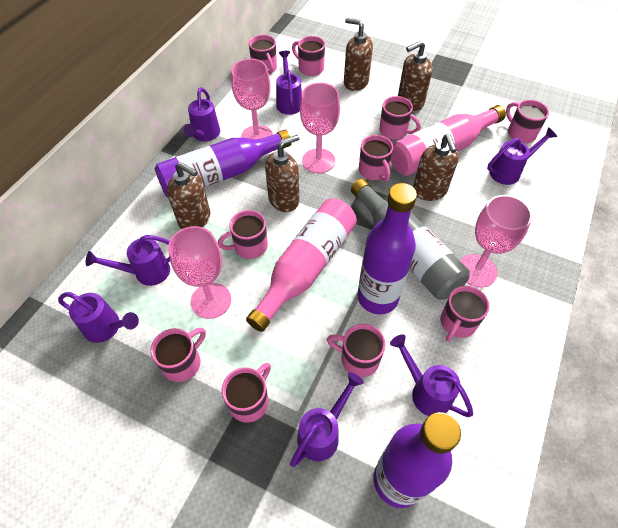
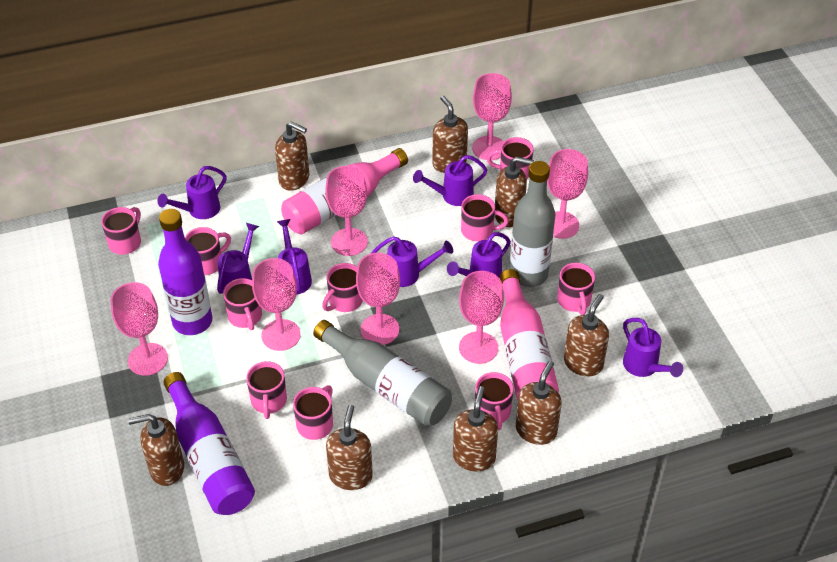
brown soap dispenser: 5 -> 8
grey bottle: 1 -> 2
pink goblet: 4 -> 7
purple bottle: 3 -> 2

